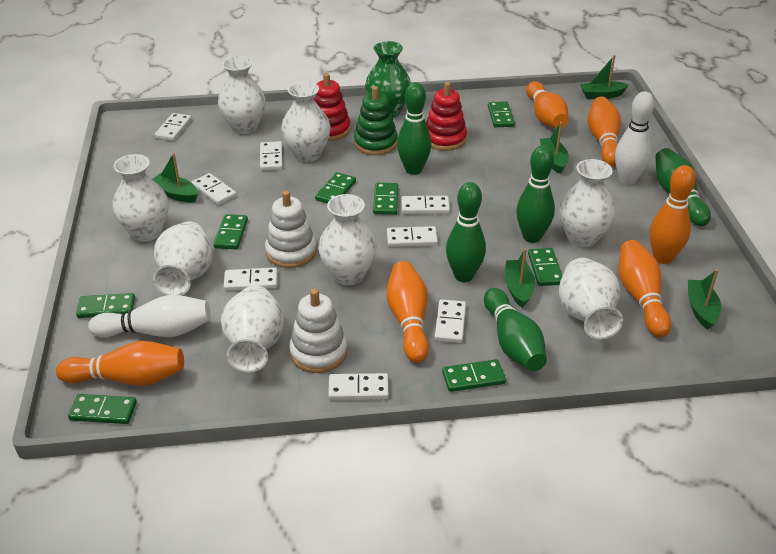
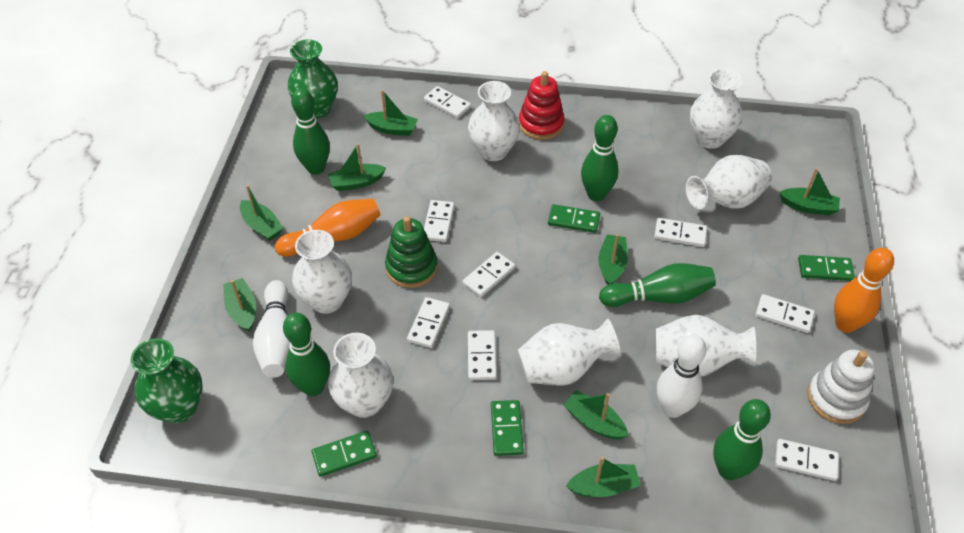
green boat: 5 -> 8
green domino: 8 -> 4
green vase: 1 -> 2
orange bowling pin: 6 -> 2
red stacking toy: 2 -> 1
white stacking toy: 2 -> 1
white vase: 8 -> 7

